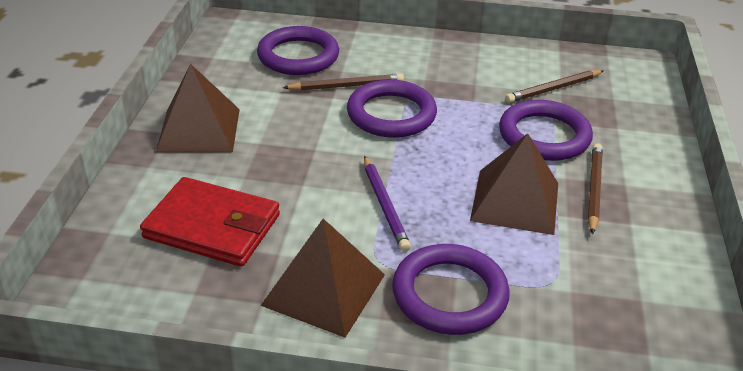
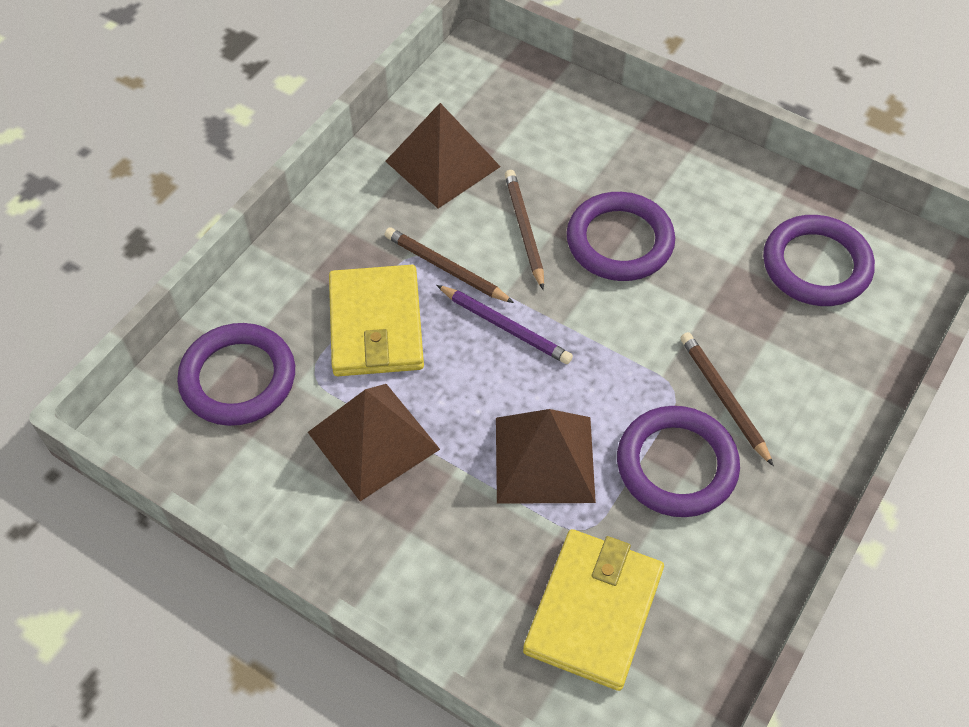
red wallet: 1 -> 0
yellow wallet: 0 -> 2

